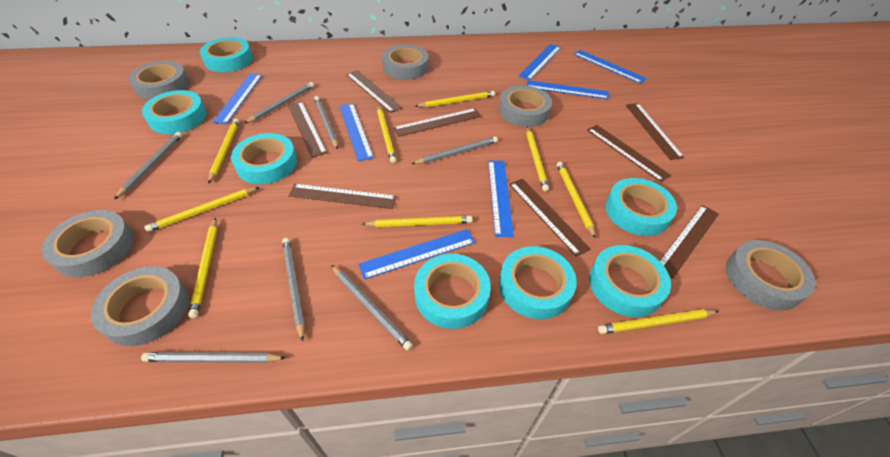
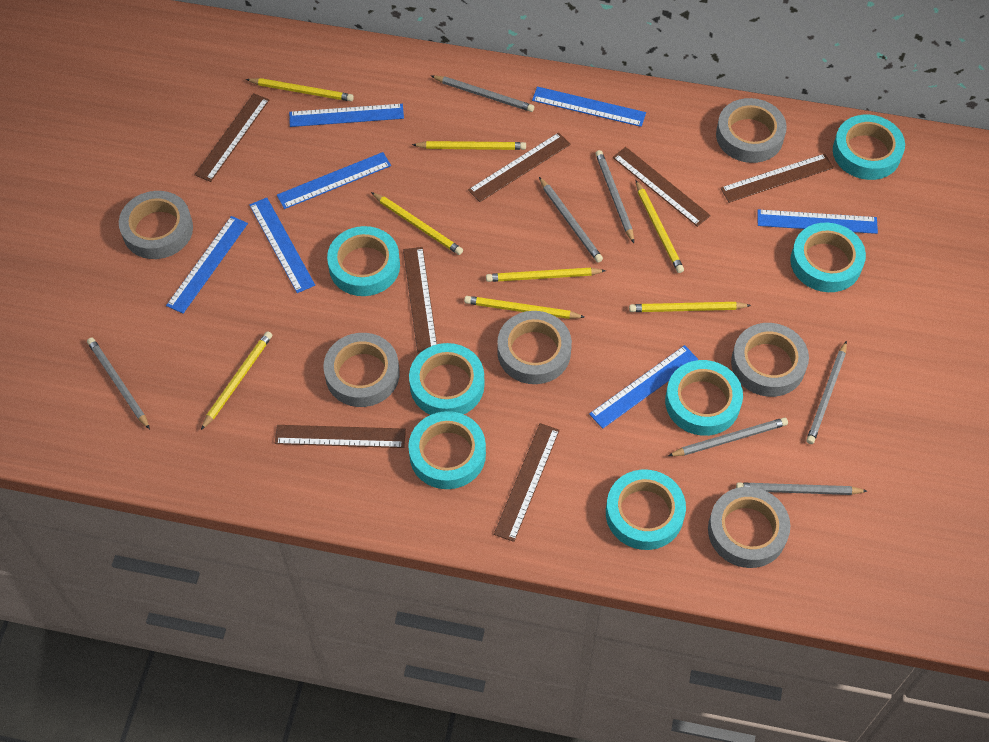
brown ruler: 8 -> 7
yellow pencil: 9 -> 8

